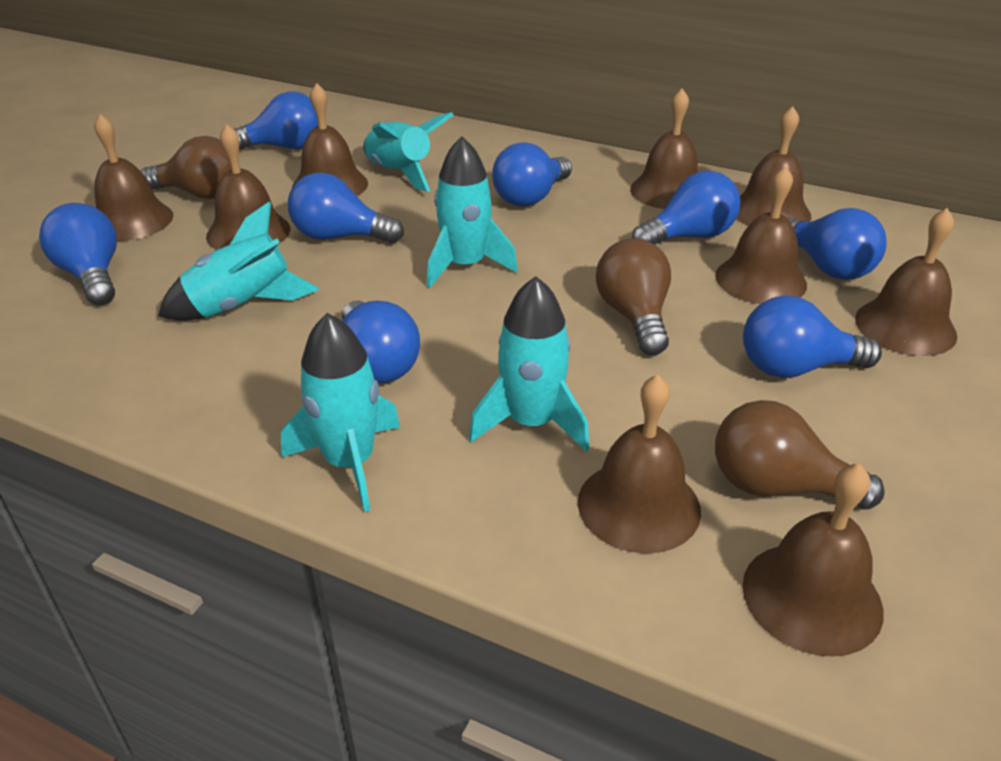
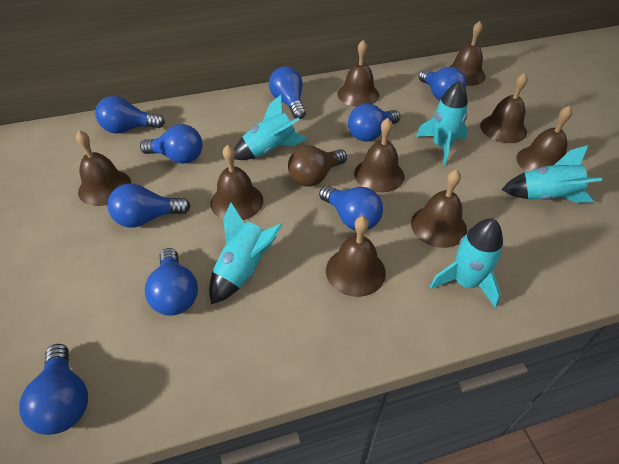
blue light bulb: 8 -> 9
brown light bulb: 3 -> 1

